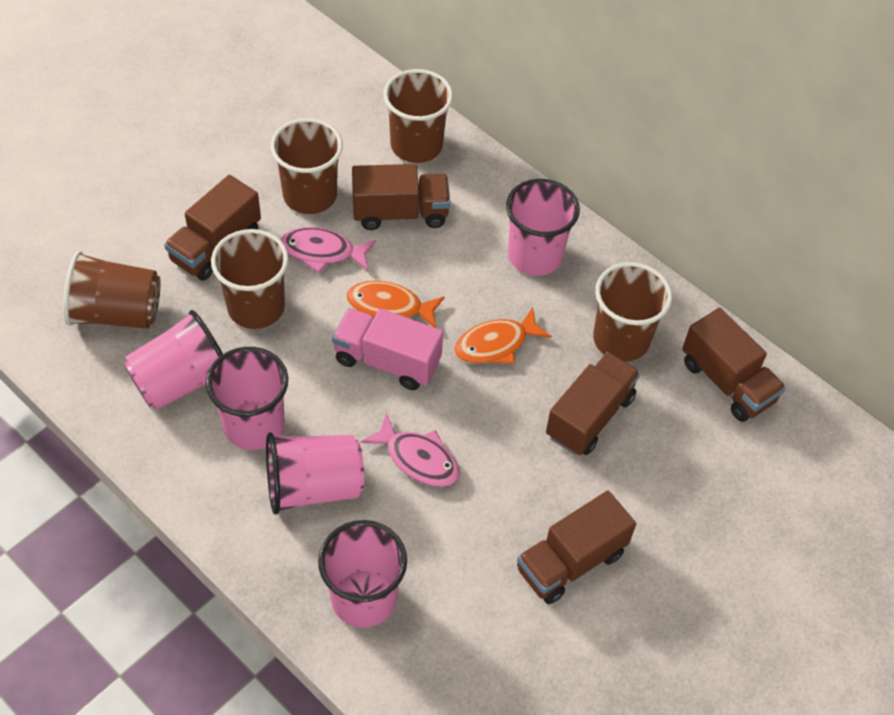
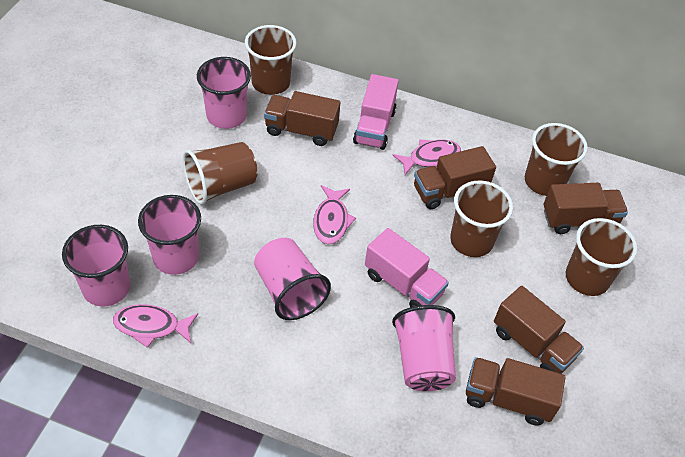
orange fish: 2 -> 0
pink fish: 2 -> 3
pink truck: 1 -> 2

